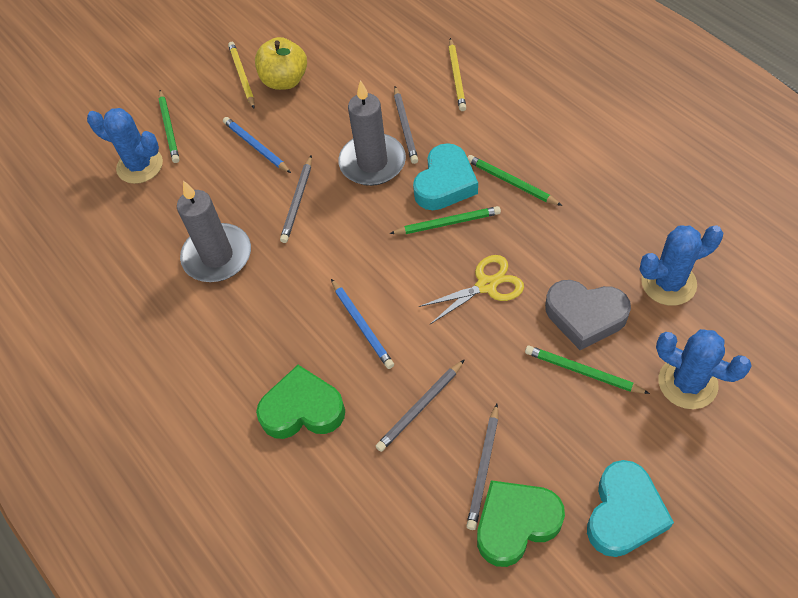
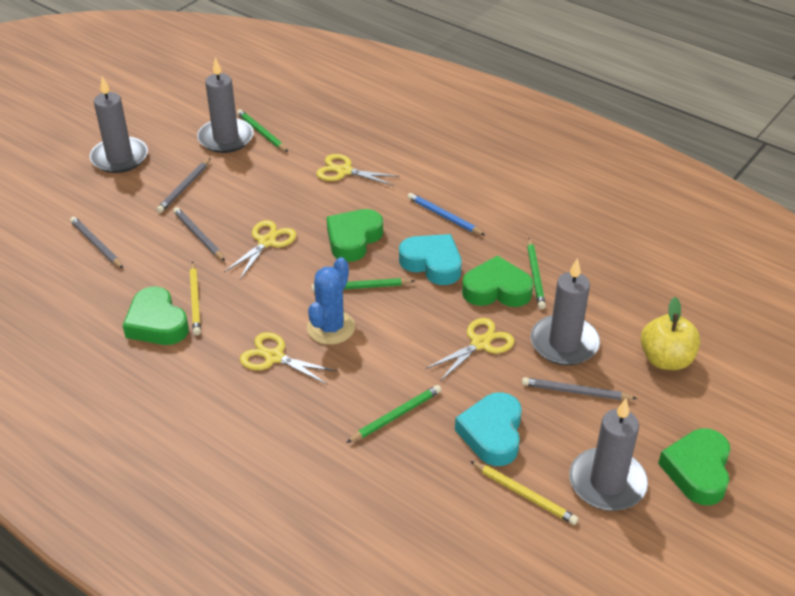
blue cactus: 3 -> 1
blue pencil: 2 -> 1
green heart: 2 -> 4
grey candle: 2 -> 4
grey heart: 1 -> 0
yellow scissors: 1 -> 4

